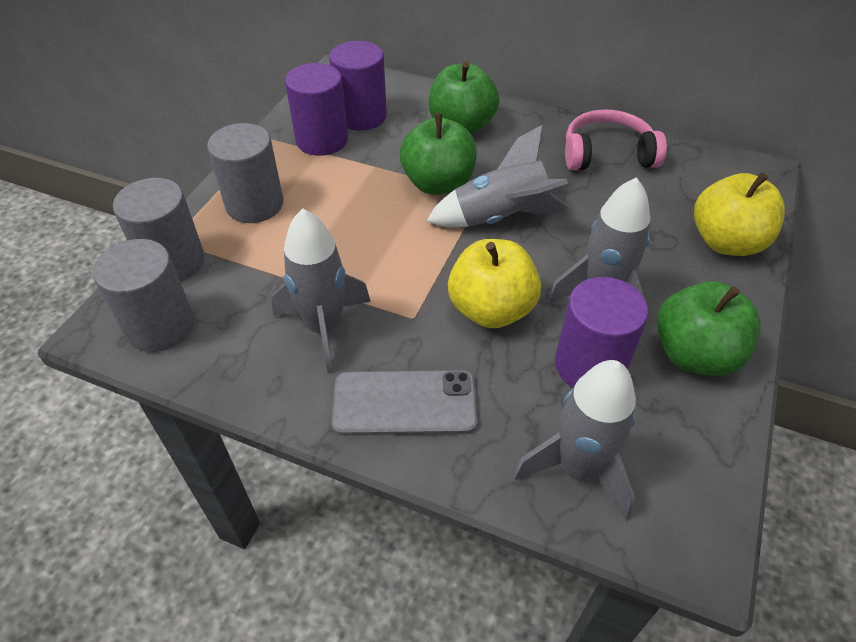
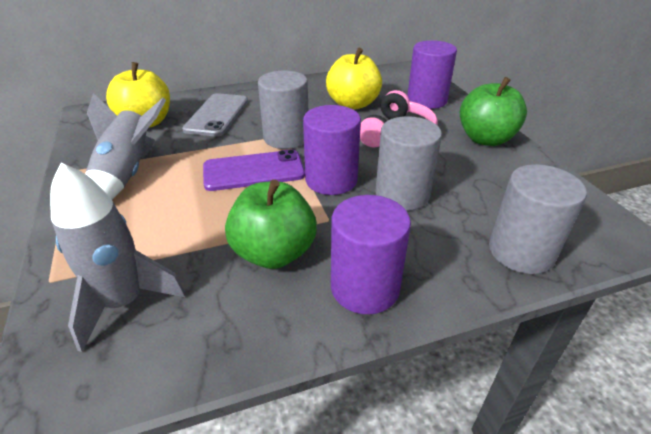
green apple: 3 -> 2
grey rocket: 4 -> 2
purple phone: 0 -> 1

